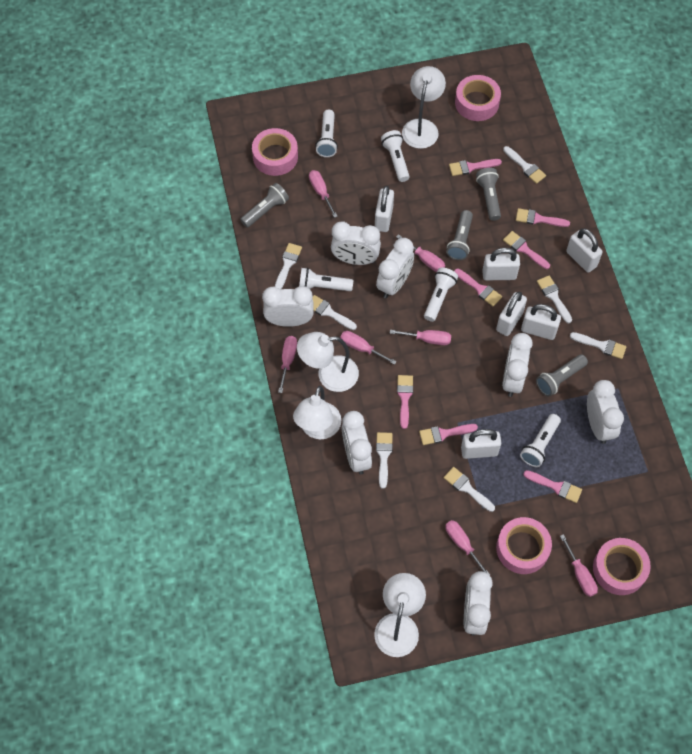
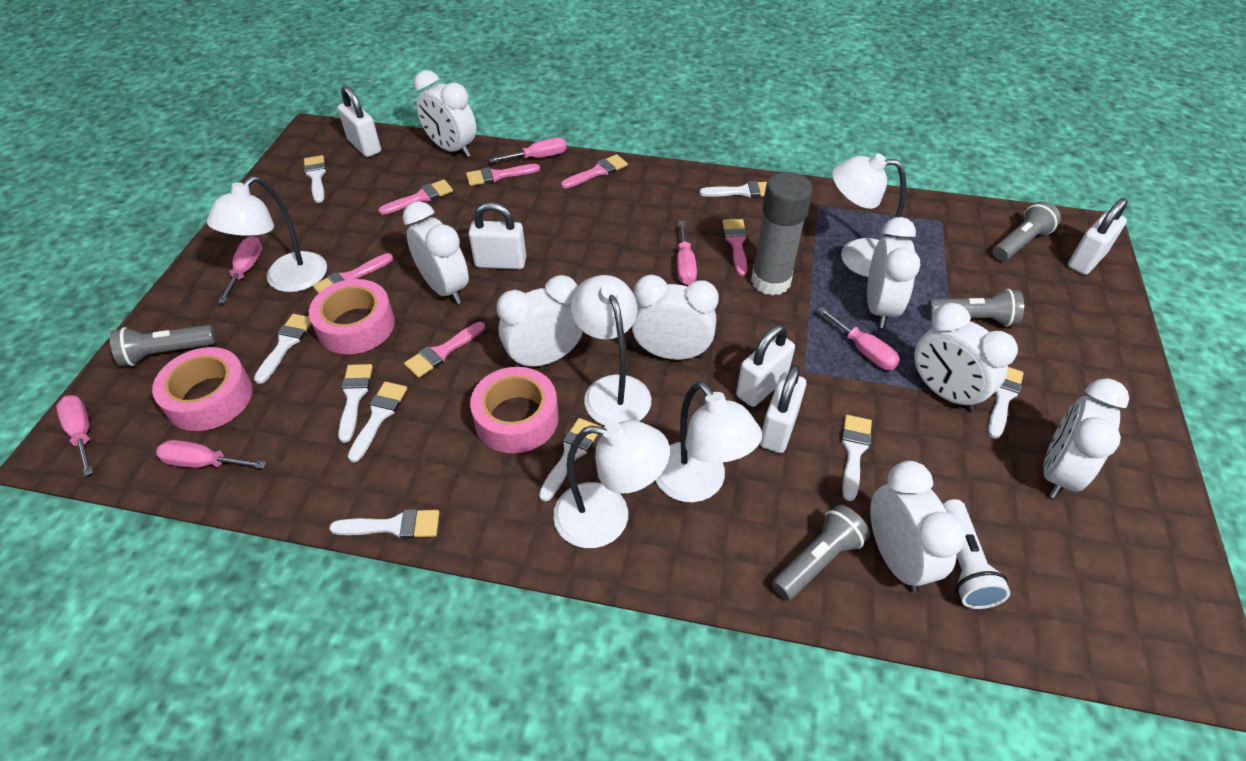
grey glue stick: 0 -> 1
pink brush: 7 -> 6
pink screwdriver: 7 -> 6
pink tape: 4 -> 3
white brush: 7 -> 9
white clock: 7 -> 8
white flashlight: 5 -> 1
white lamp: 4 -> 5
white padlock: 6 -> 5

